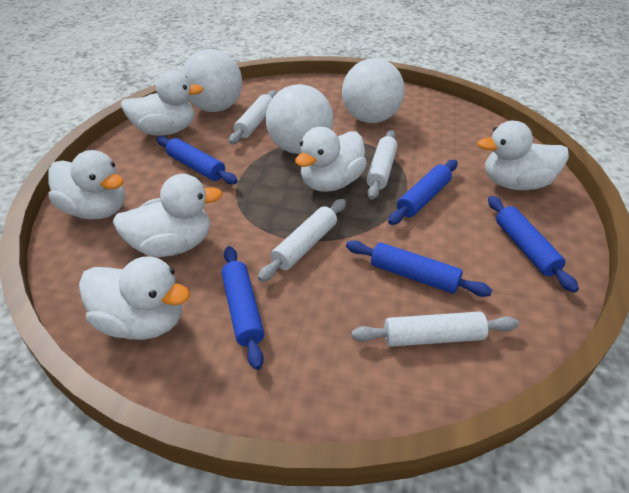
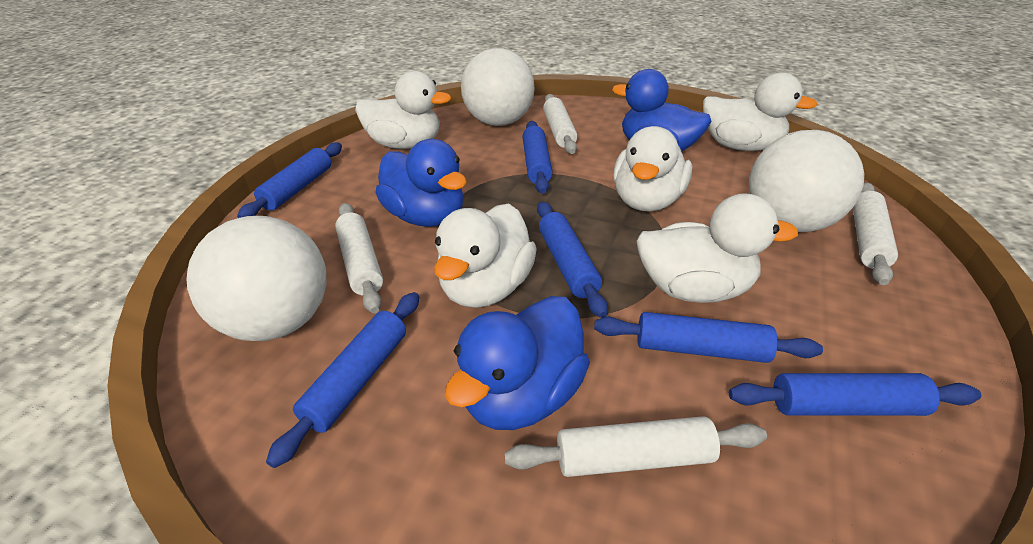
blue duck: 0 -> 3
blue rolling pin: 5 -> 6
white duck: 6 -> 5

